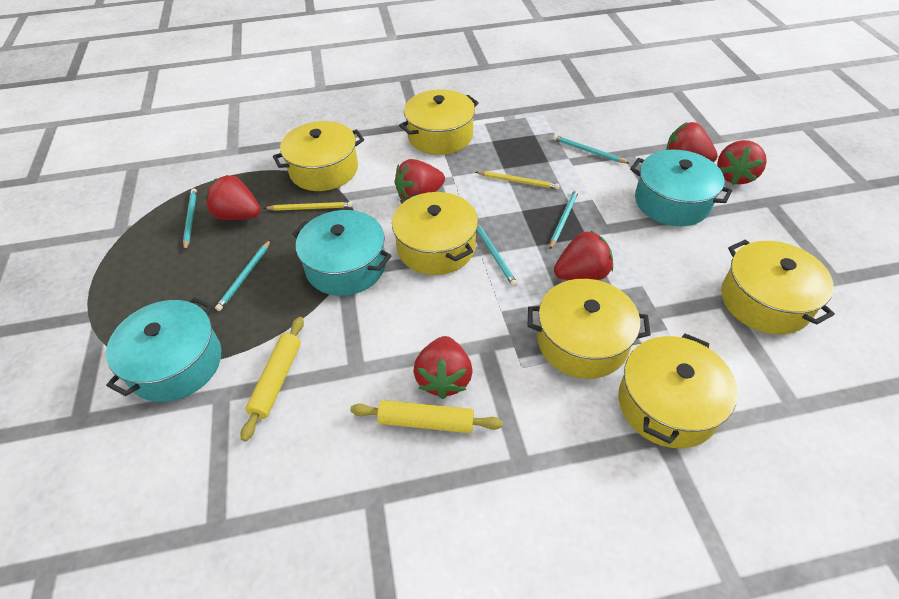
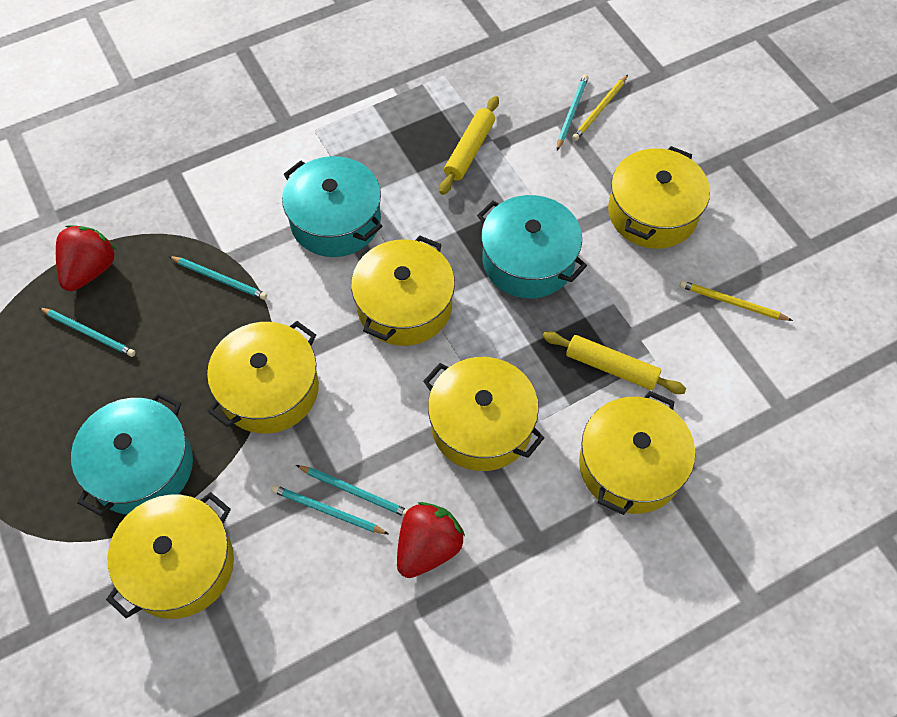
red strawberry: 6 -> 2

